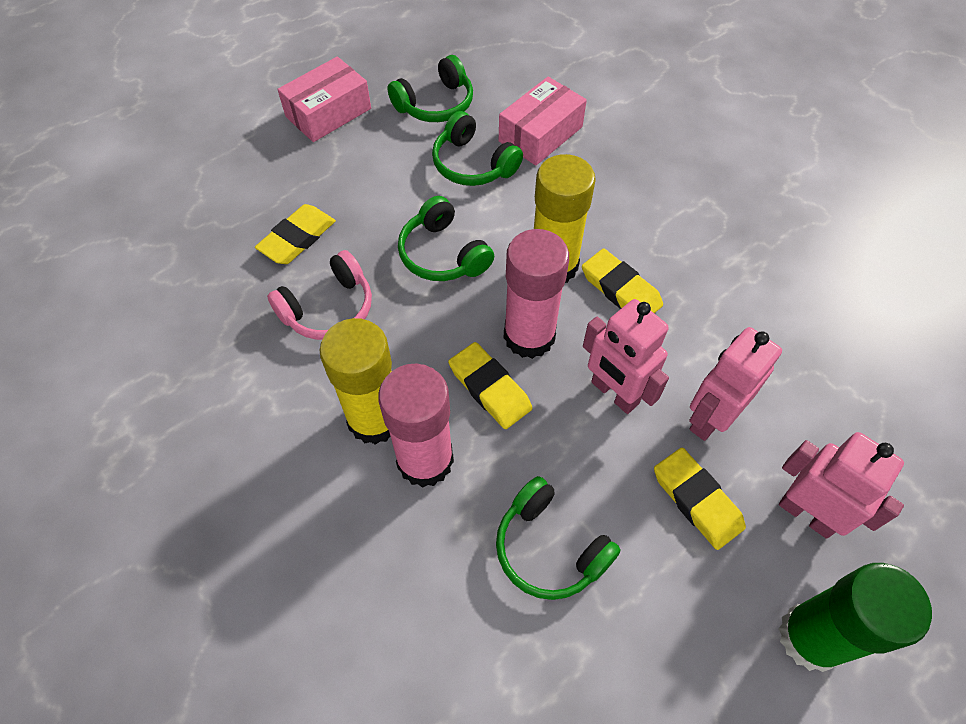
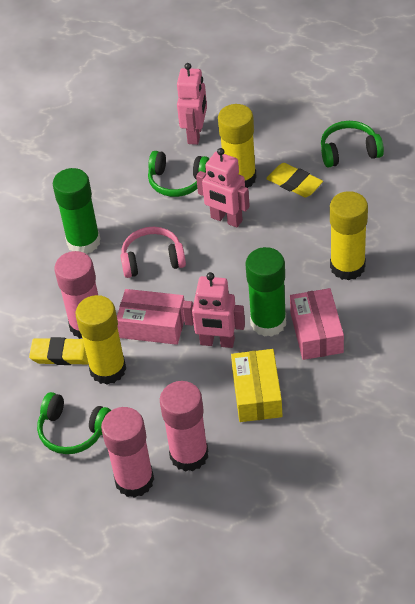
green glue stick: 1 -> 2
green headphones: 4 -> 3
pink glue stick: 2 -> 3
yellow box: 0 -> 1
yellow eraser: 4 -> 2
yellow glue stick: 2 -> 3

